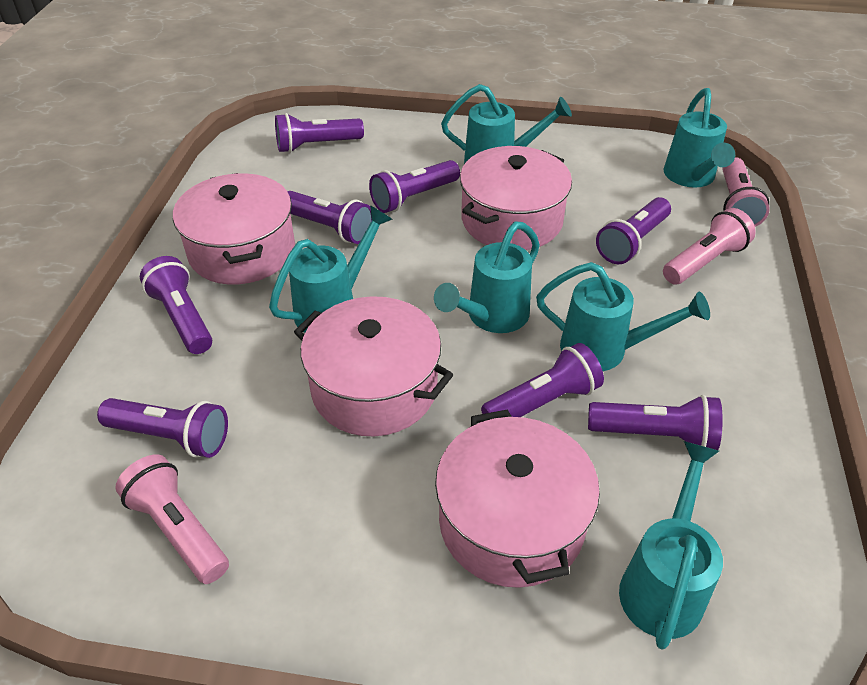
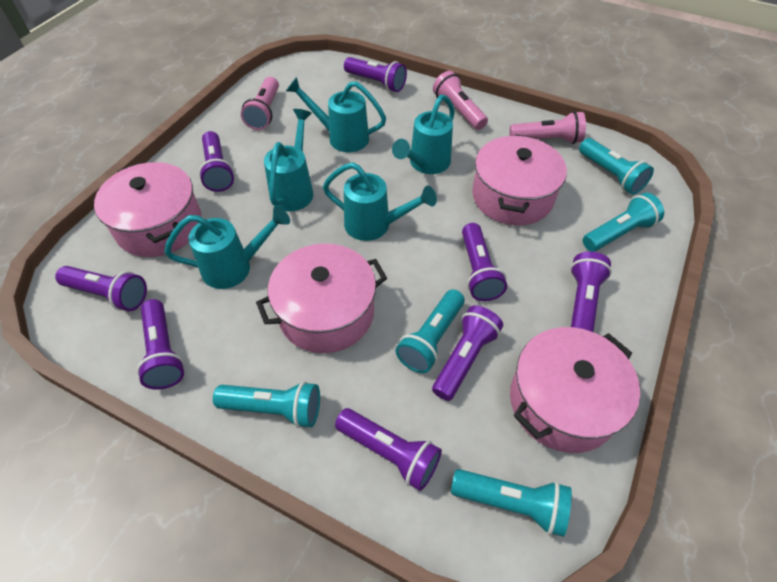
turquoise flashlight: 0 -> 5
turquoise watering can: 6 -> 5

